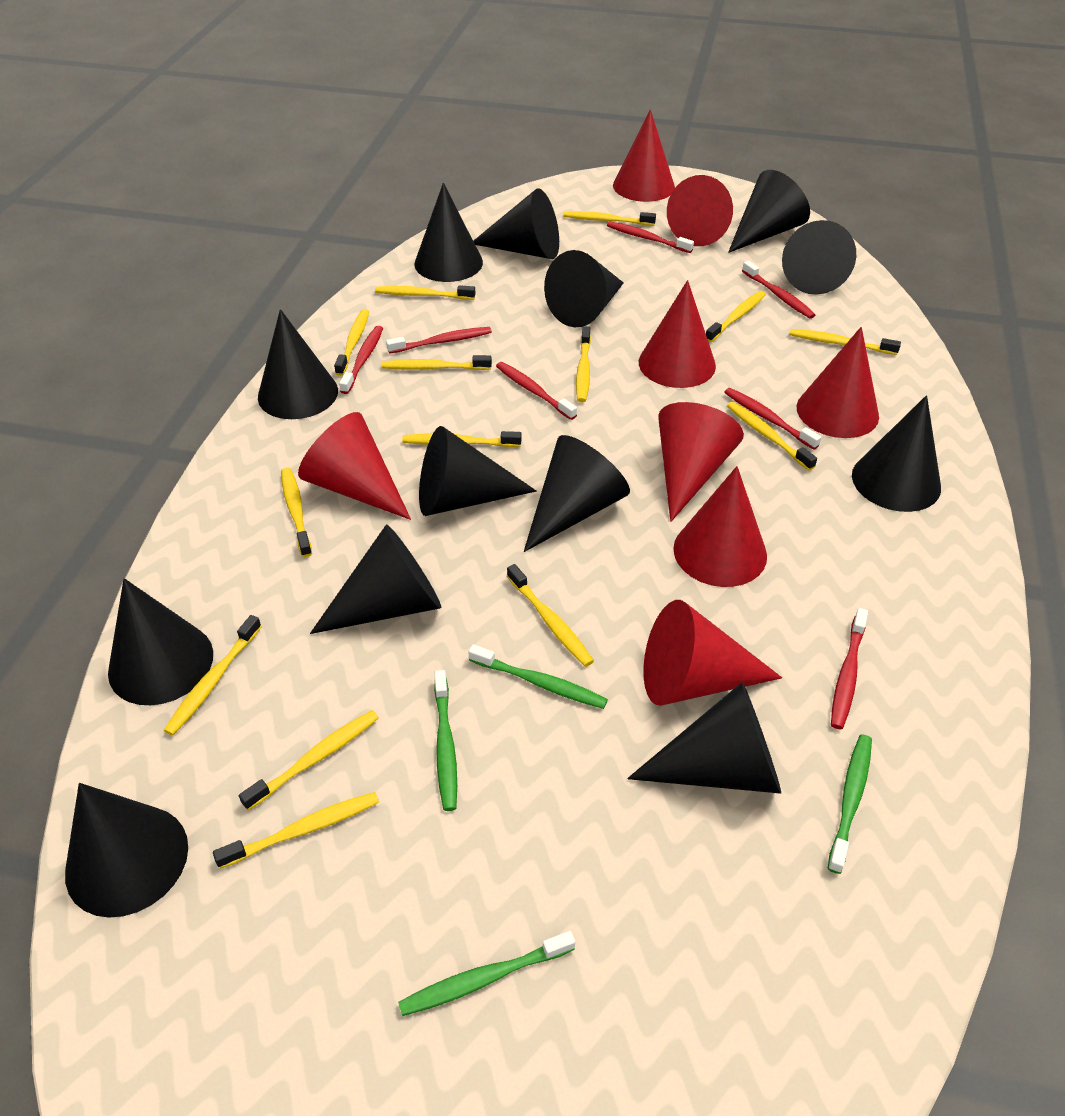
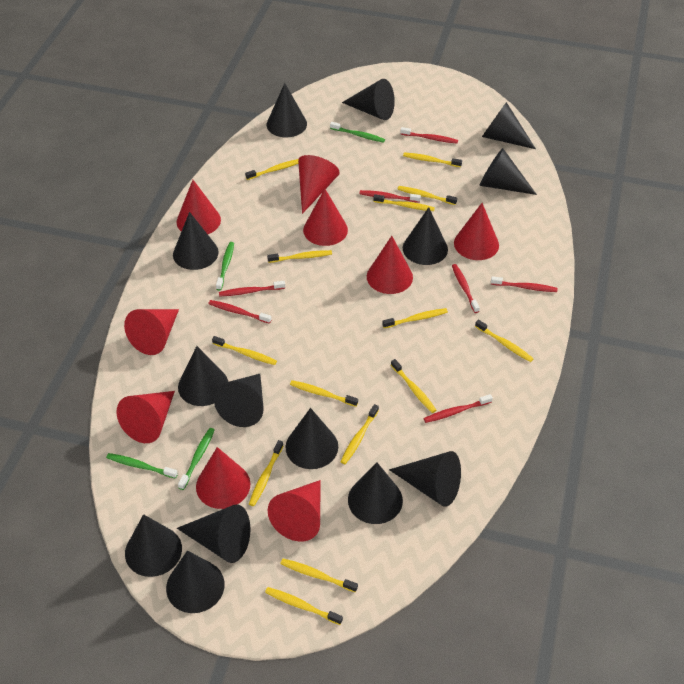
black cone: 13 -> 14
red cone: 8 -> 9

